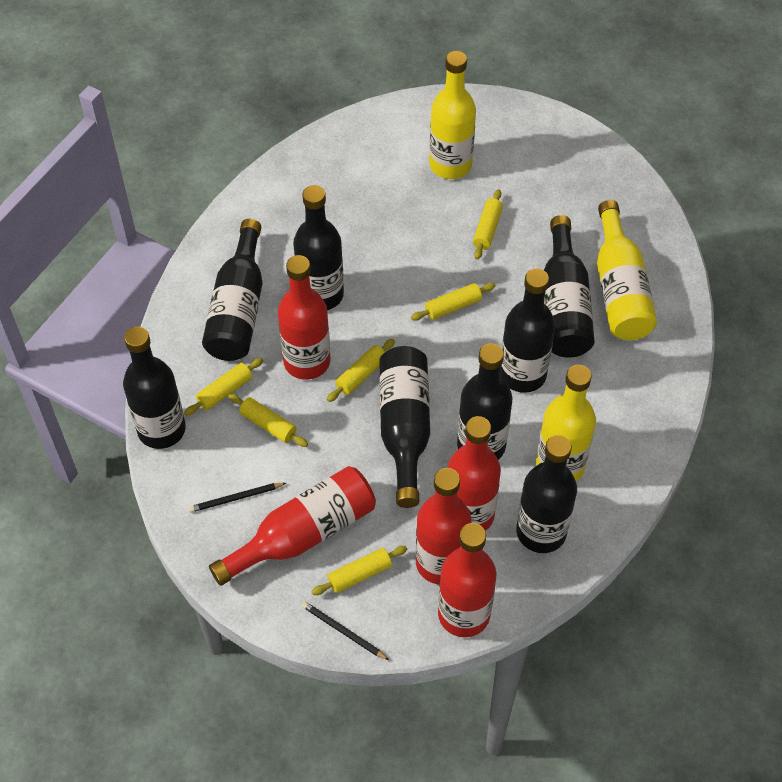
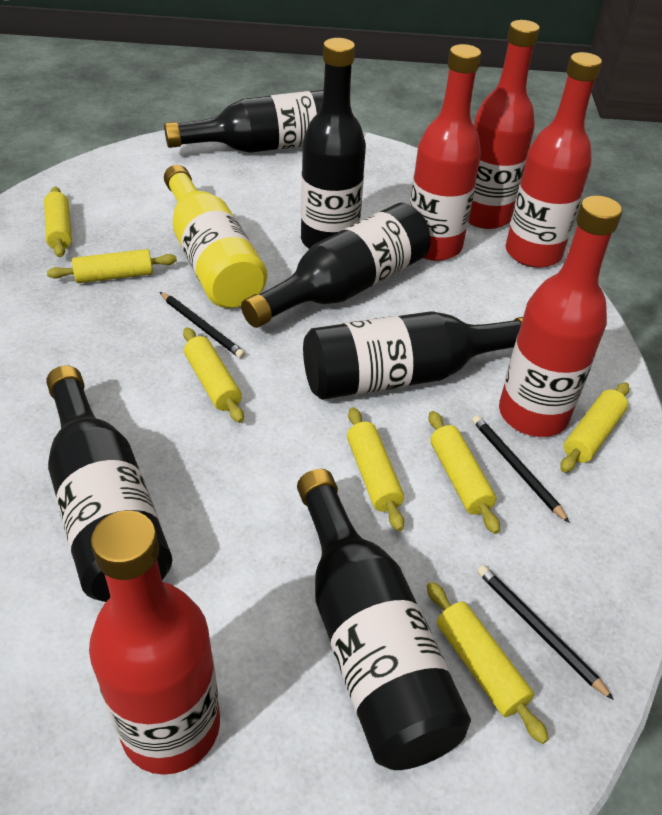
black bottle: 8 -> 6
black pencil: 2 -> 3
yellow bottle: 3 -> 1
yellow rolling pin: 6 -> 7

